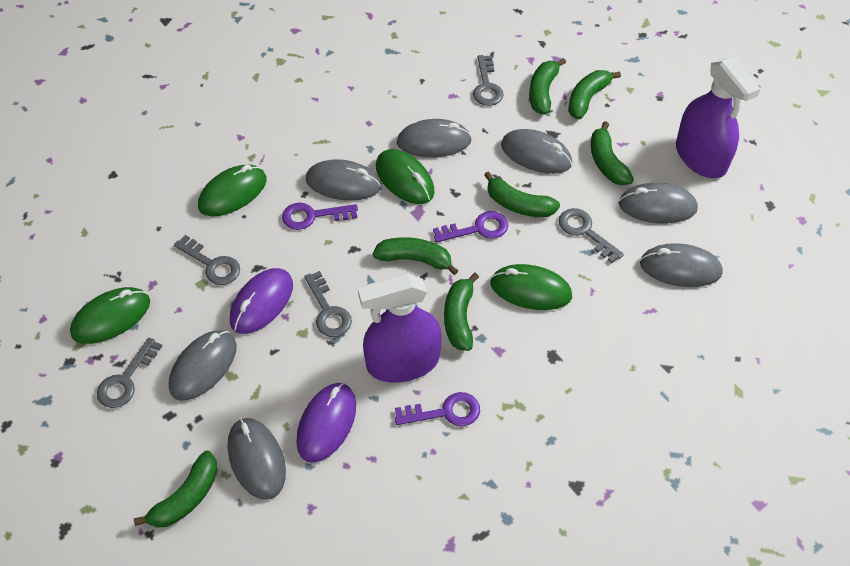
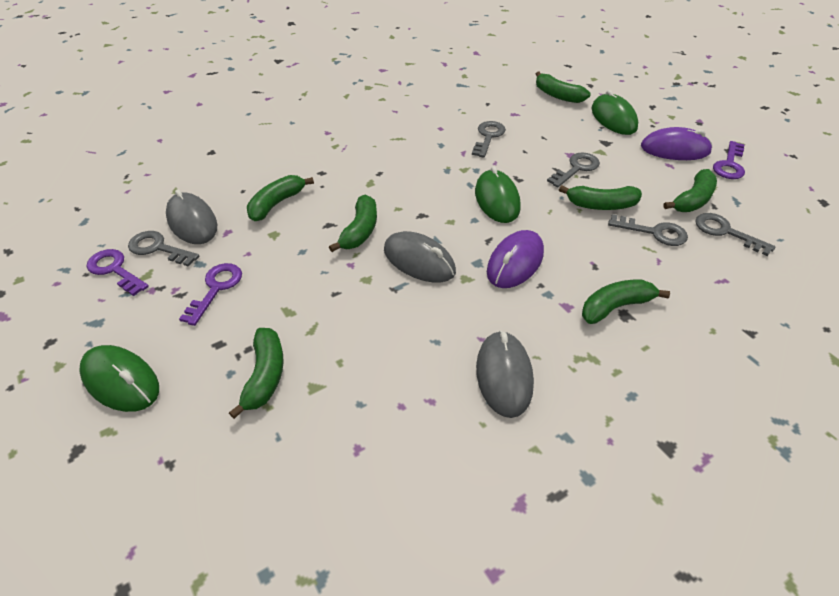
green mouse: 4 -> 3
grey mouse: 7 -> 3
purple spray bottle: 2 -> 0

